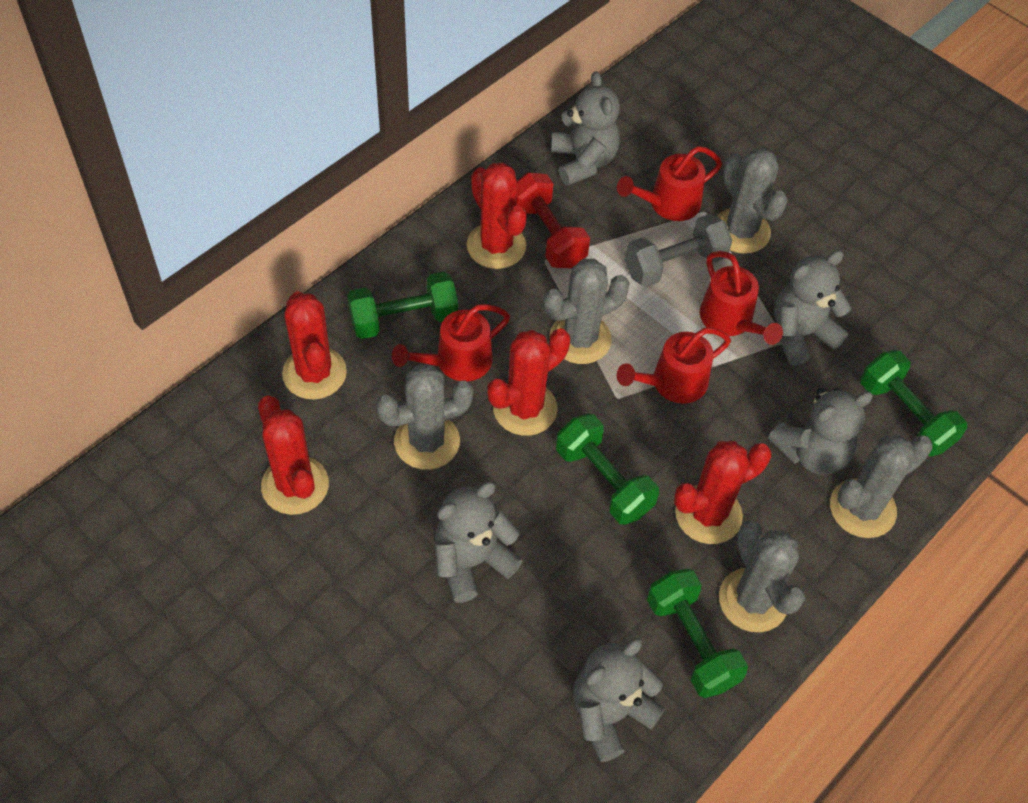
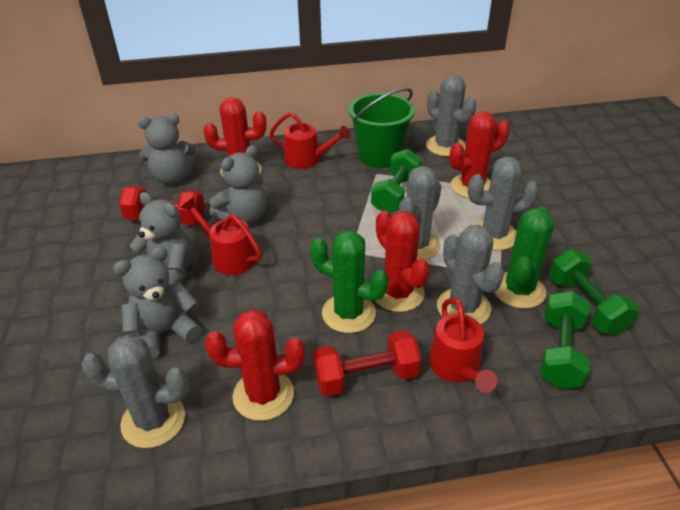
green bucket: 0 -> 1
green cactus: 0 -> 2
green dumbbell: 4 -> 3
grey dumbbell: 1 -> 0
grey teddy bear: 5 -> 4
red cactus: 5 -> 4
red dumbbell: 1 -> 2
red watering can: 4 -> 3

